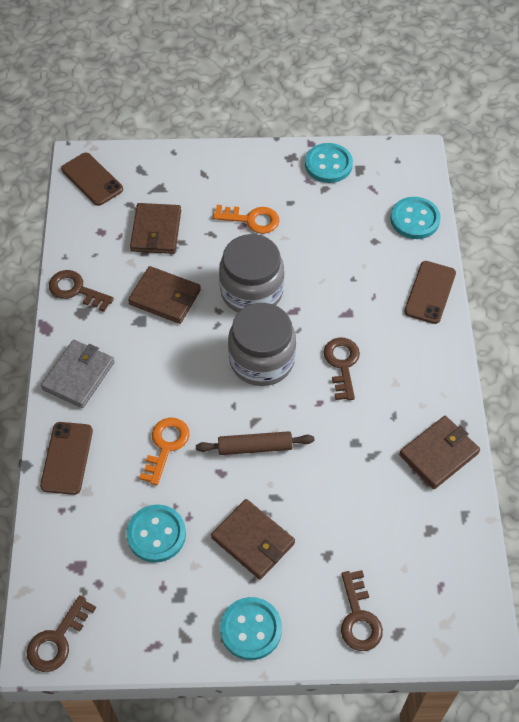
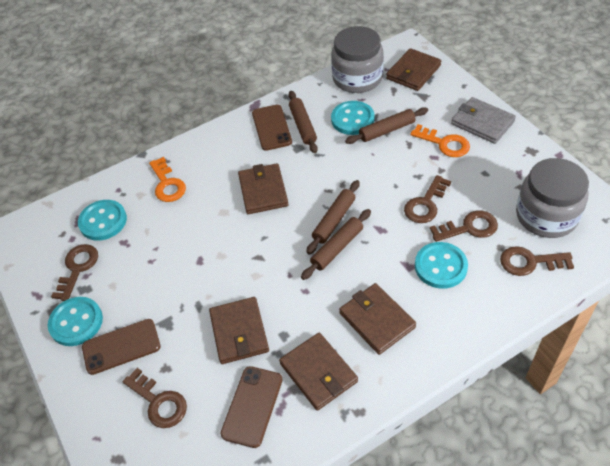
brown key: 4 -> 5
brown rolling pin: 1 -> 4
brown wallet: 4 -> 5

